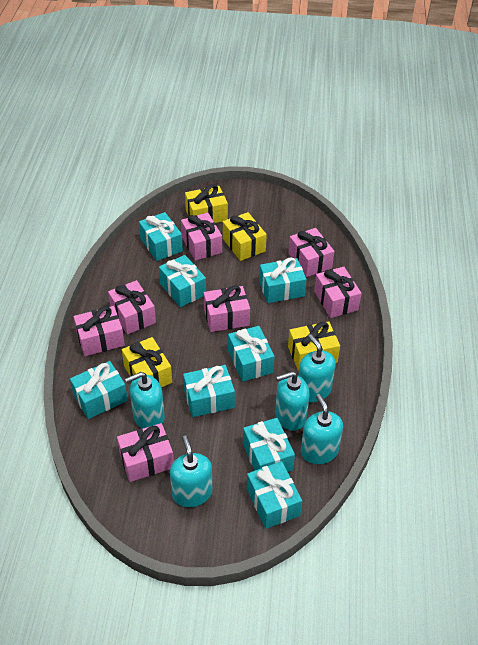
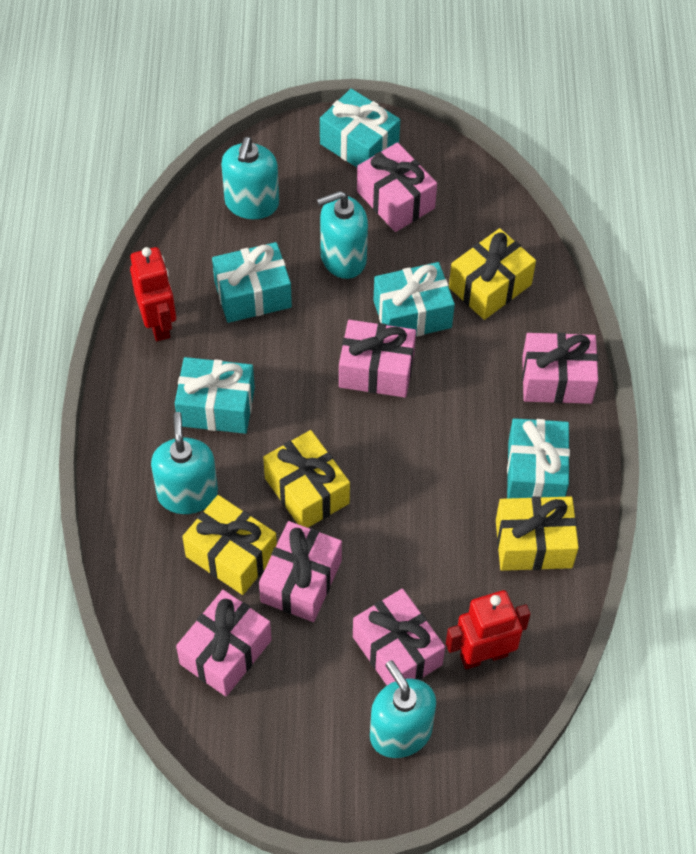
pink gift: 7 -> 6
red robot: 0 -> 2
turquoise gift: 8 -> 5
turquoise soap dispenser: 5 -> 4

